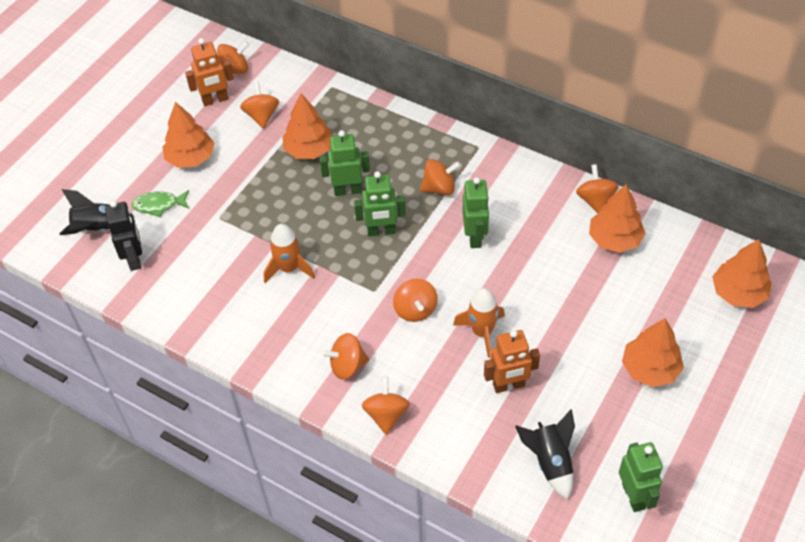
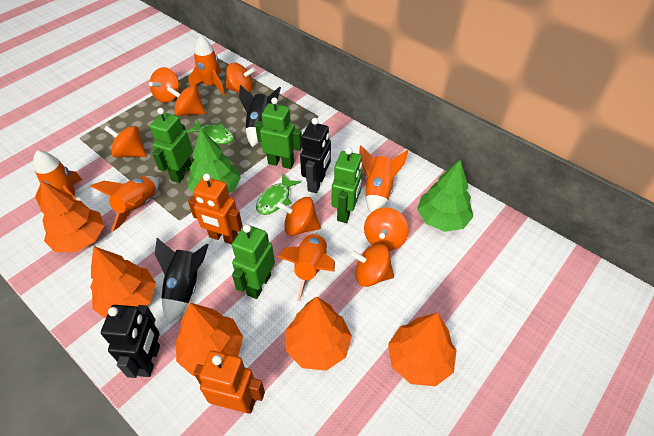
black robot: 1 -> 2
green fish: 1 -> 2
green tree: 0 -> 2
orange rocket: 2 -> 5

